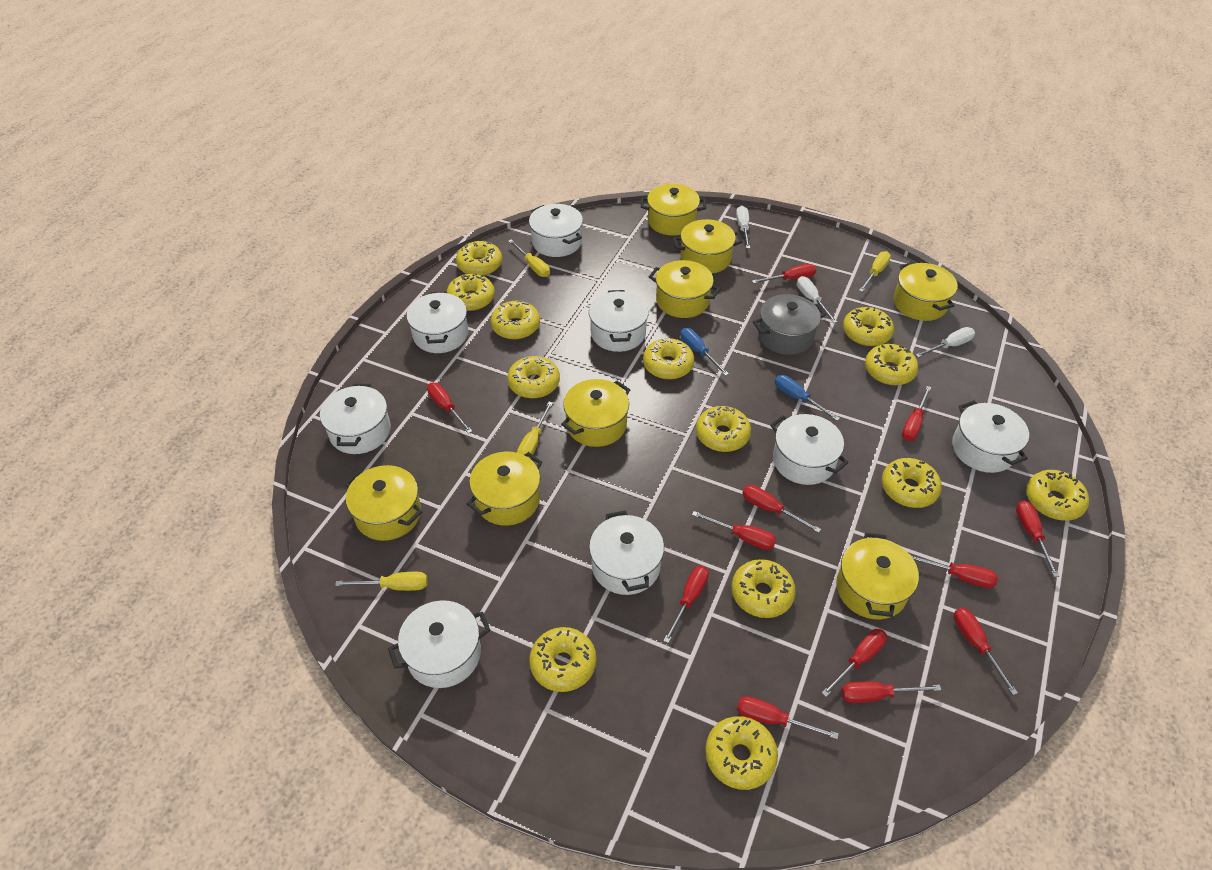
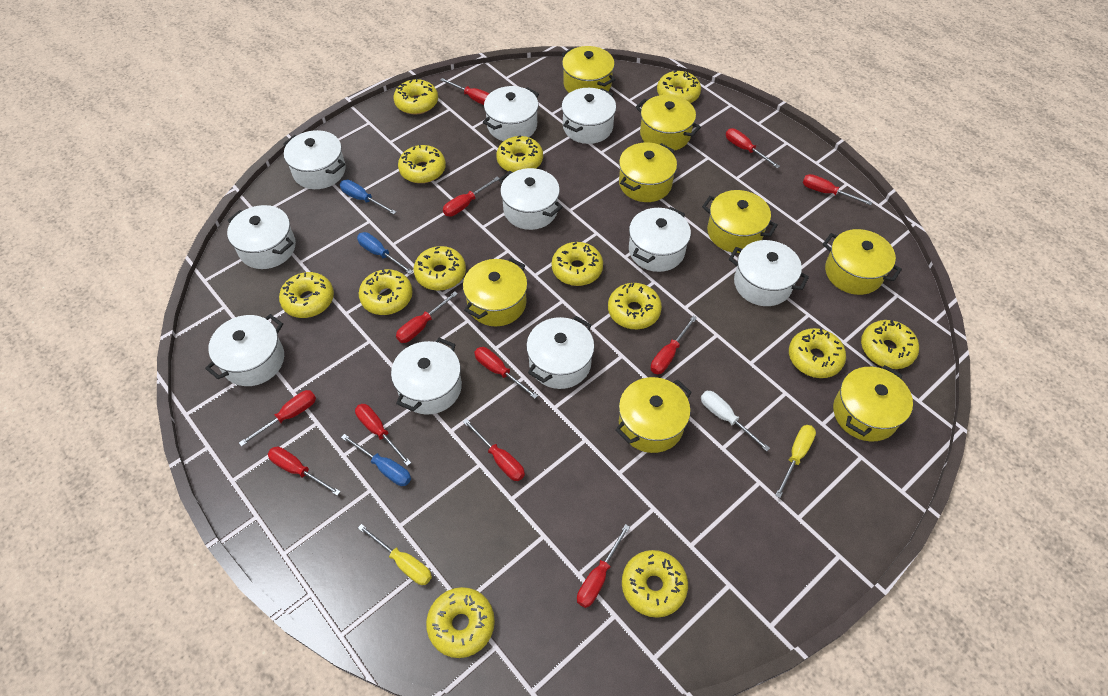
blue screwdriver: 2 -> 3
grey pot: 1 -> 0
white pot: 8 -> 10
white screwdriver: 3 -> 1
yellow screwdriver: 4 -> 2

